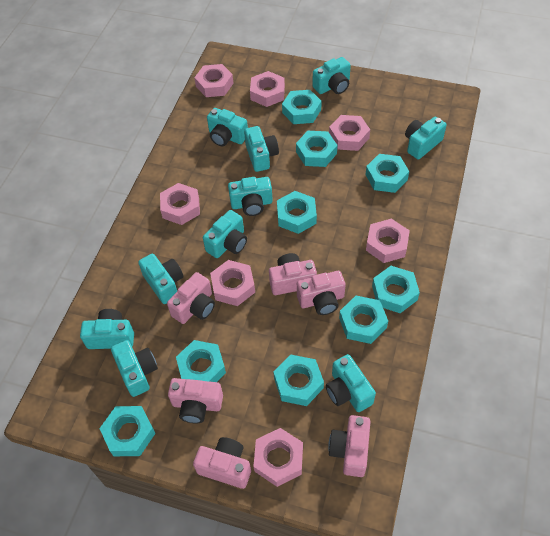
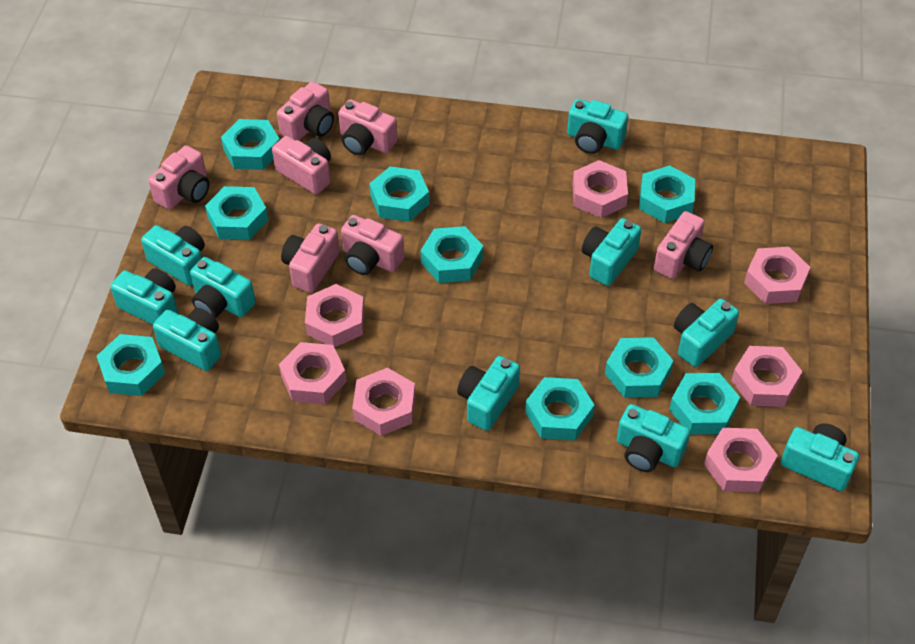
pink camera: 6 -> 7

